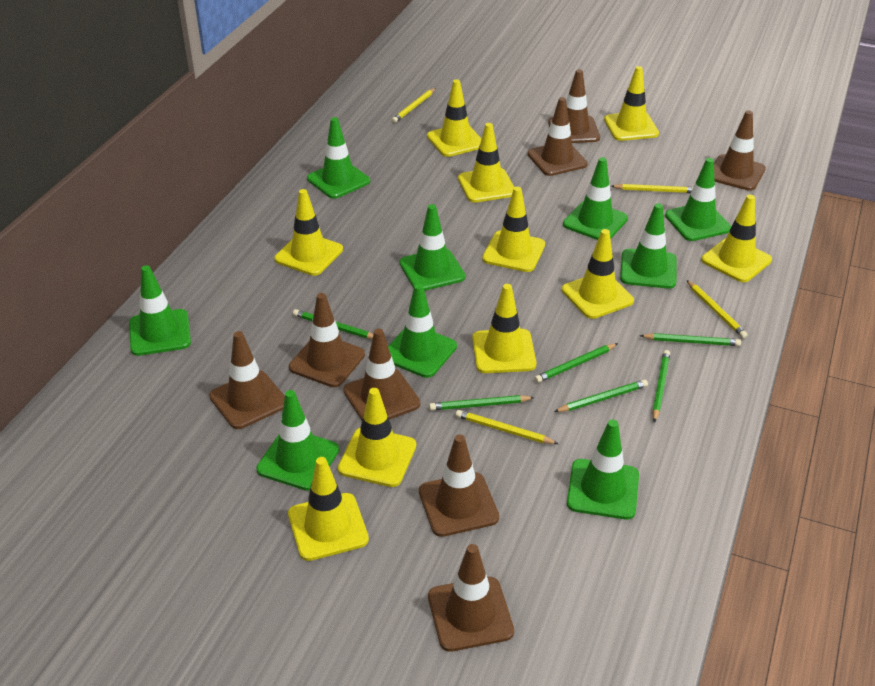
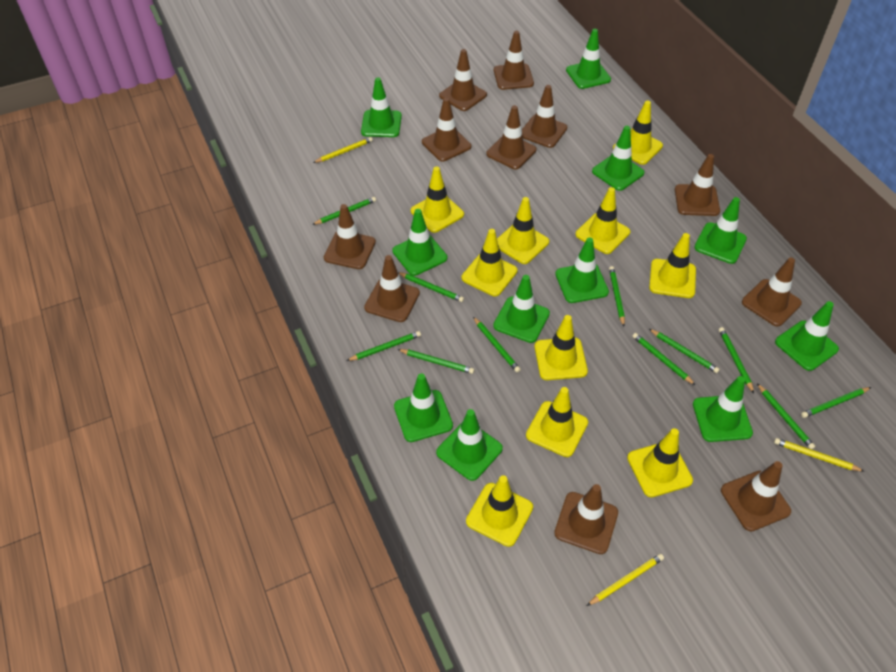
brown traffic cone: 8 -> 11
green pencil: 6 -> 11
green traffic cone: 9 -> 11
yellow pencil: 4 -> 3

